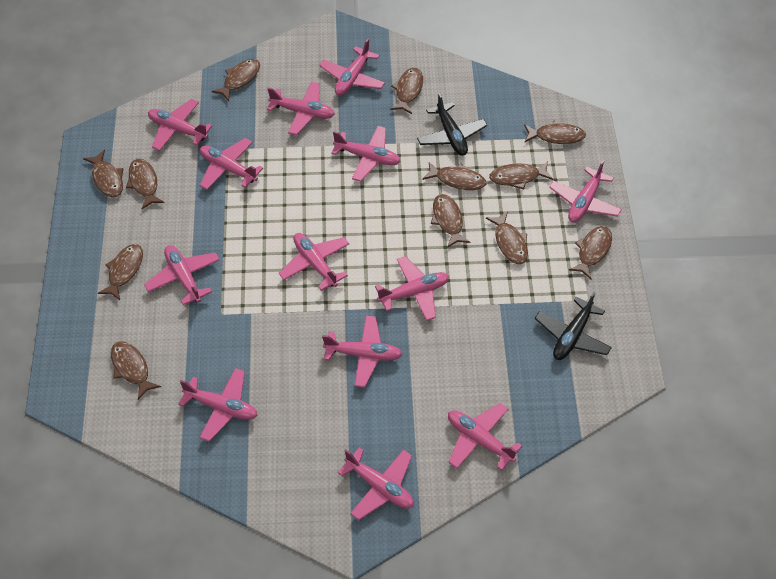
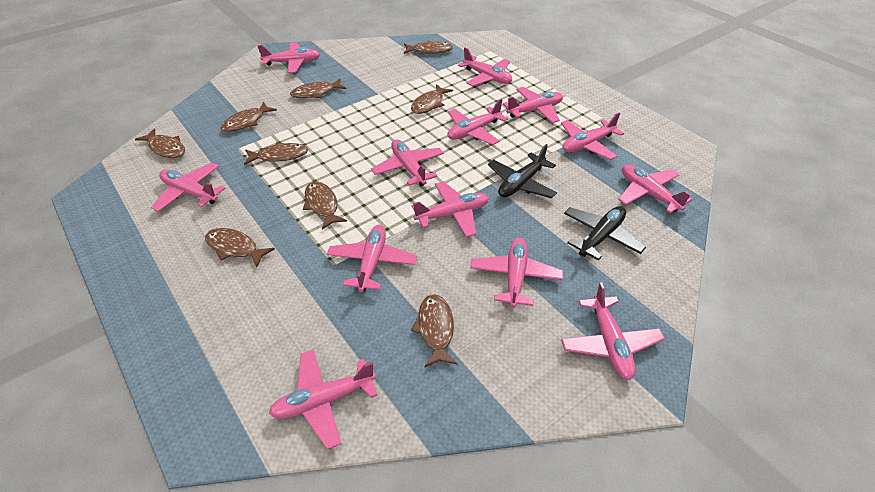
brown fish: 12 -> 9

